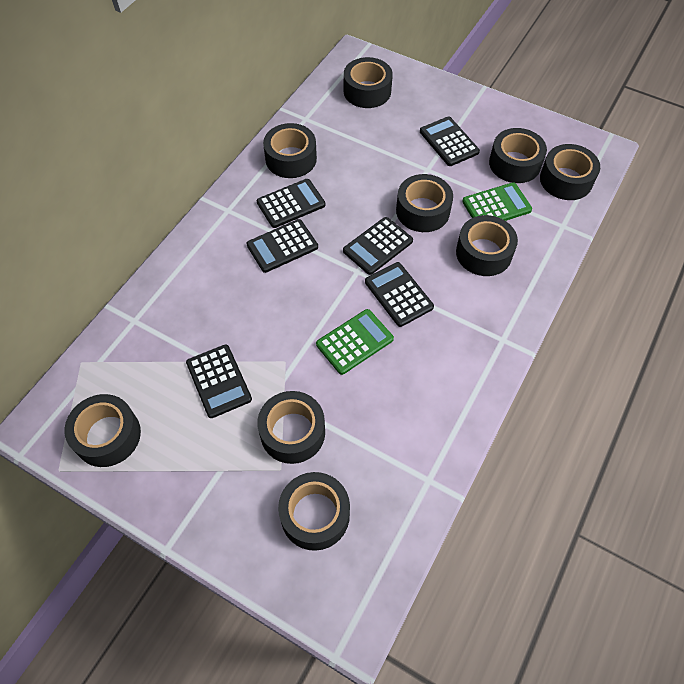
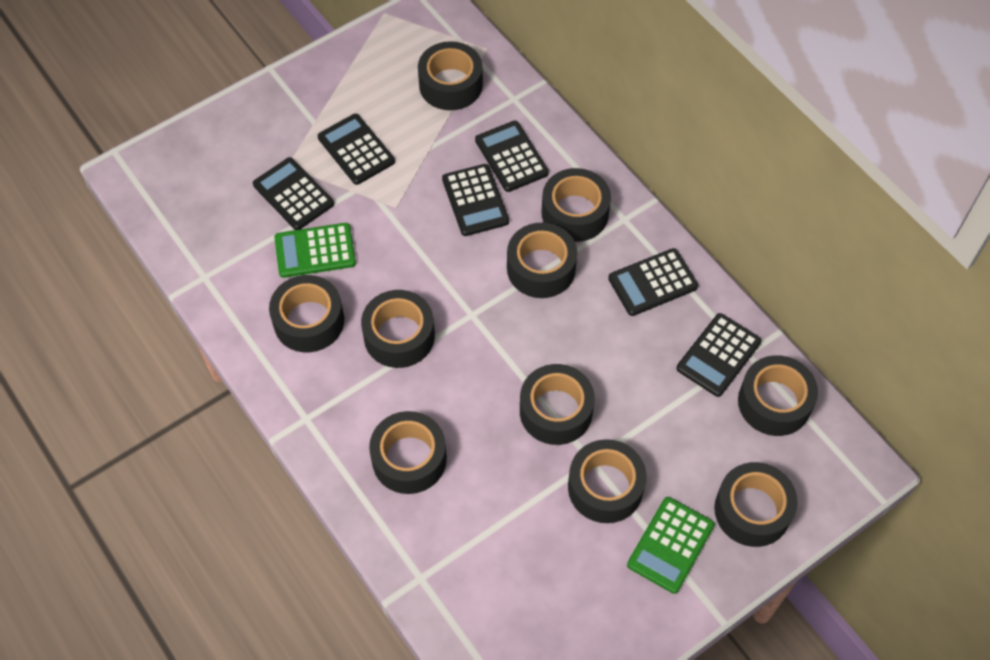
black tape: 9 -> 10

